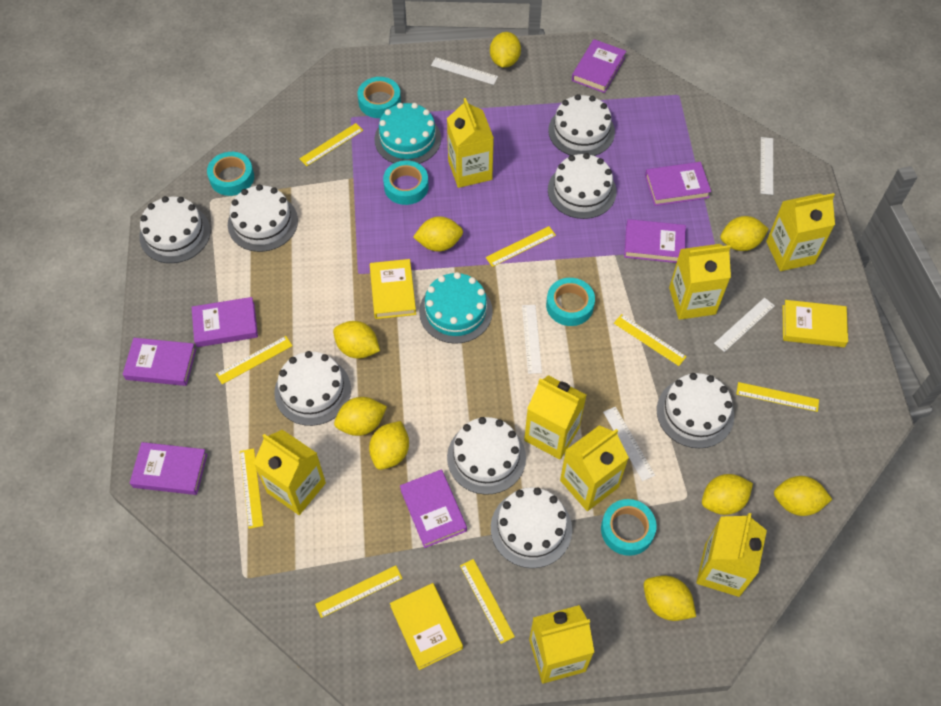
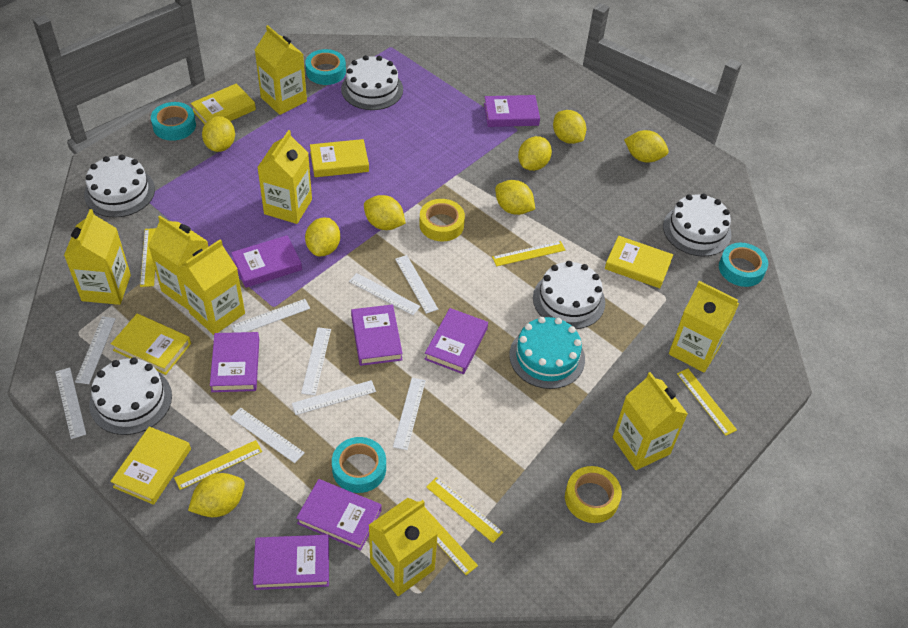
turquoise cake: 2 -> 1
turquoise tape: 5 -> 4
white cake: 8 -> 5
white ruler: 5 -> 9
yellow book: 3 -> 5
yellow lemon: 9 -> 8
yellow ruler: 8 -> 6
yellow tape: 0 -> 2

